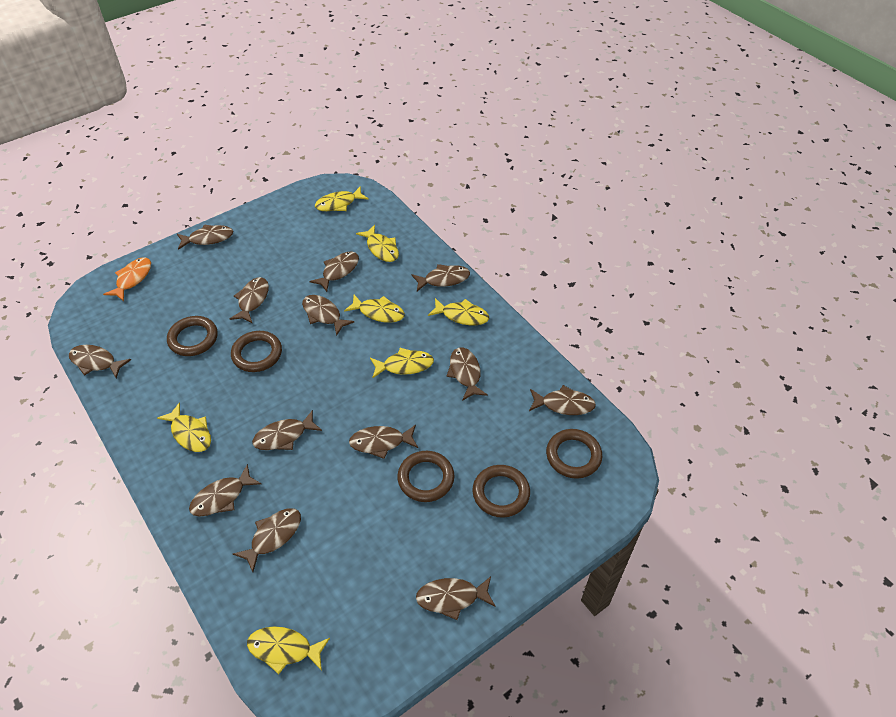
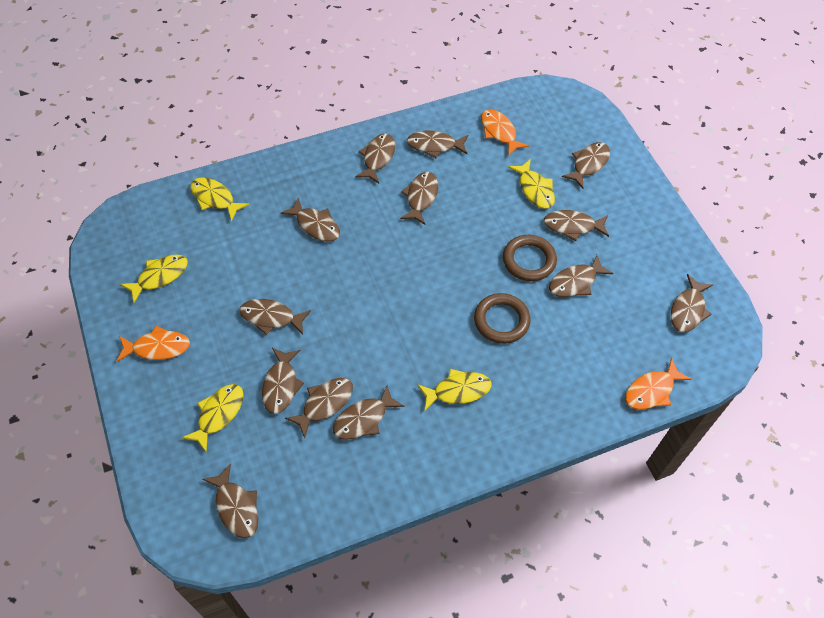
brown ring: 5 -> 2
orange fish: 1 -> 3
yellow fish: 7 -> 5

